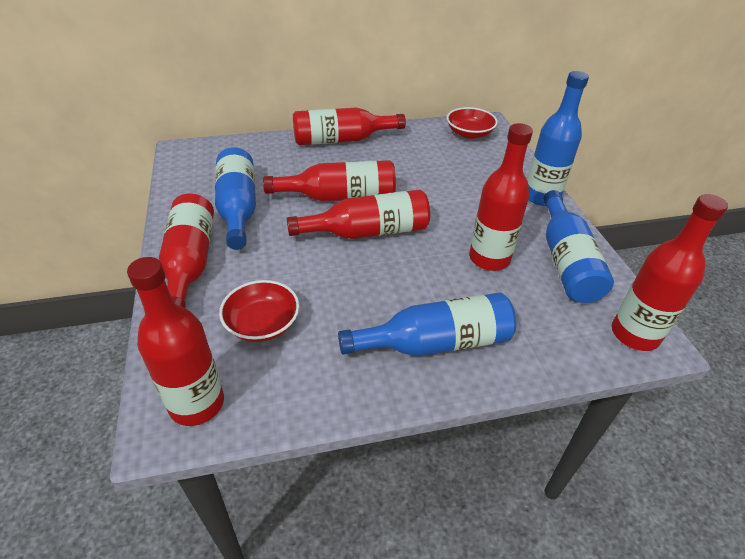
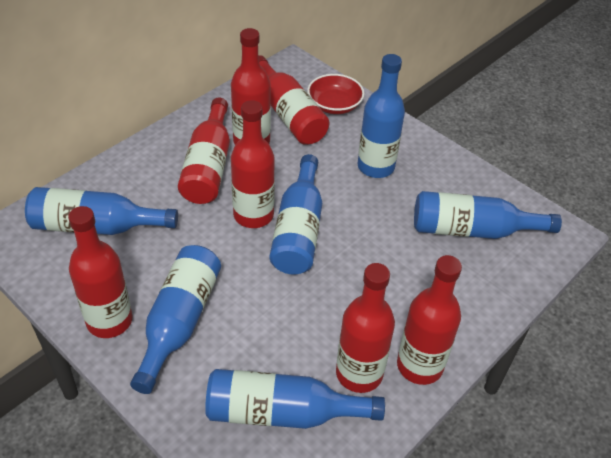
blue bottle: 4 -> 6
red bowl: 2 -> 1

